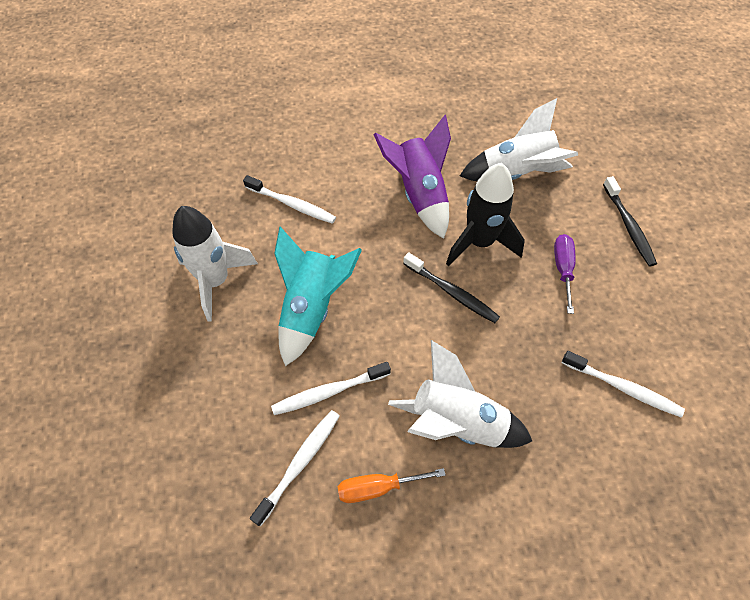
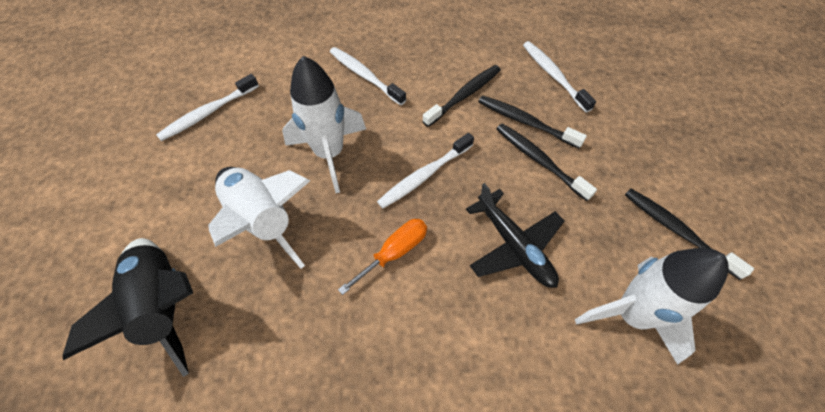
black plane: 0 -> 1
black toothbrush: 2 -> 4
purple rocket: 1 -> 0
purple screwdriver: 1 -> 0
turquoise rocket: 1 -> 0

